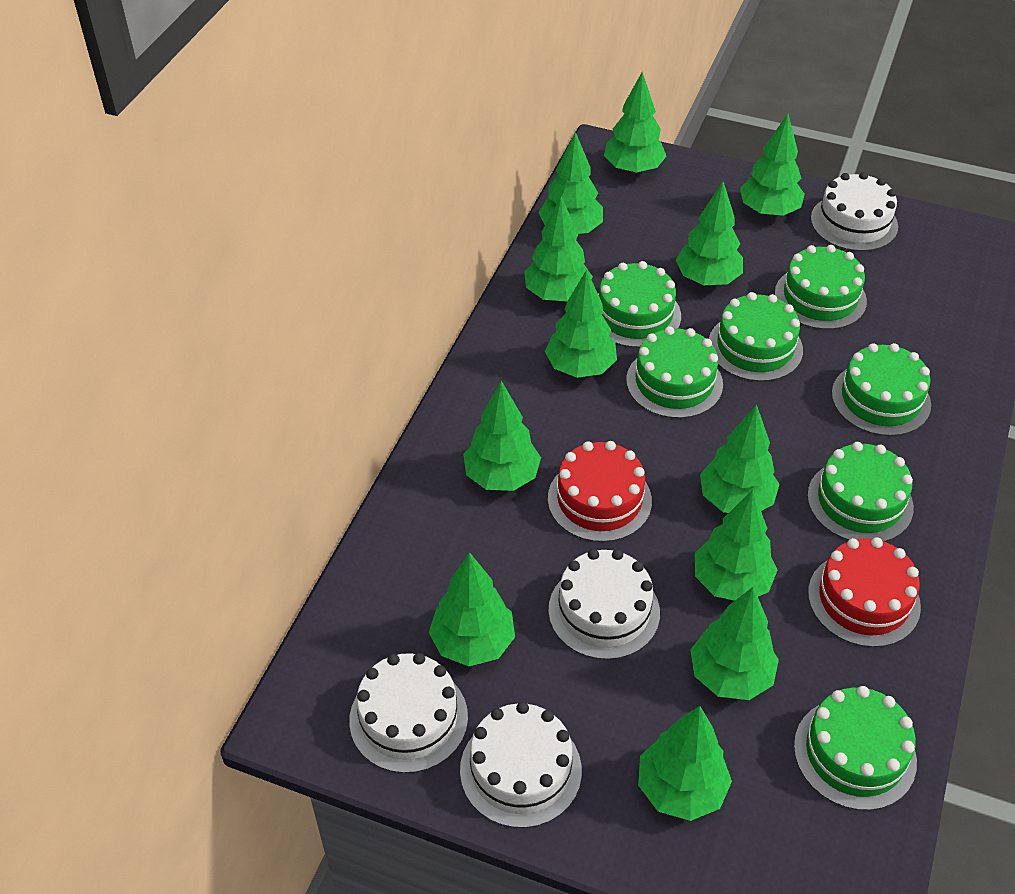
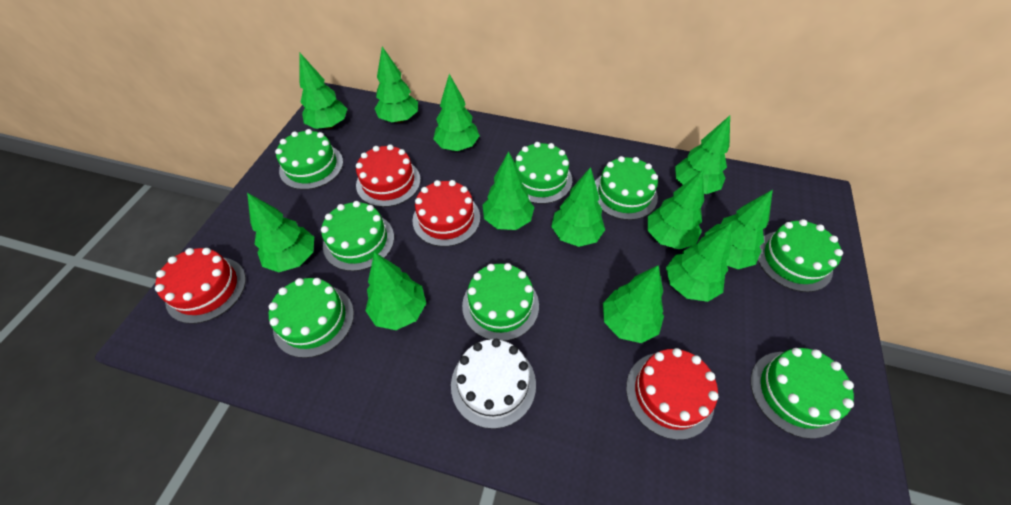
green cake: 7 -> 8
red cake: 2 -> 4
white cake: 4 -> 1

